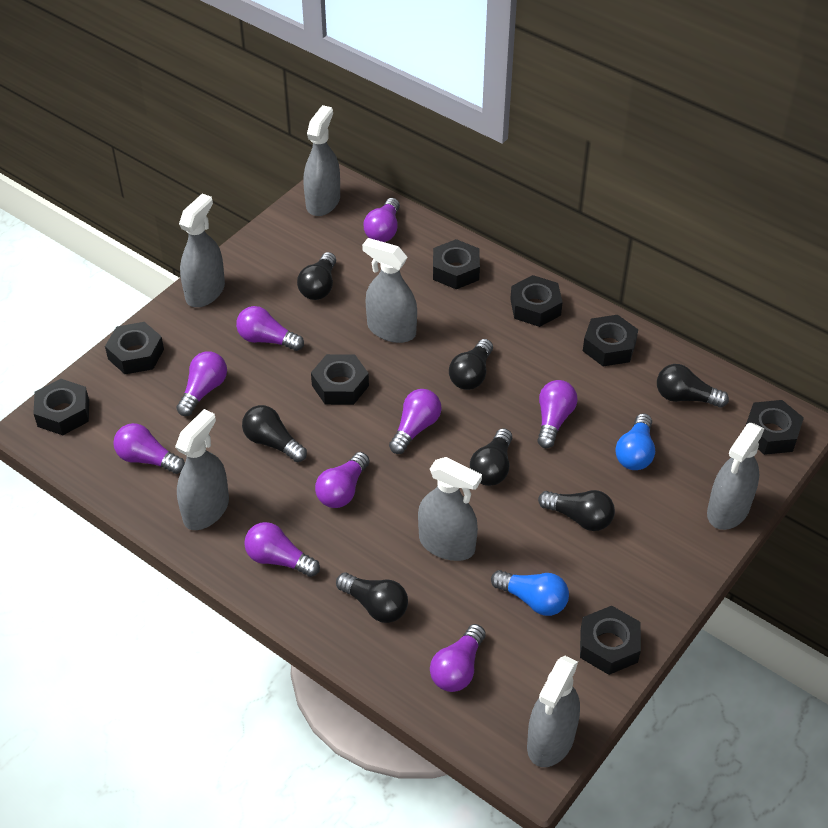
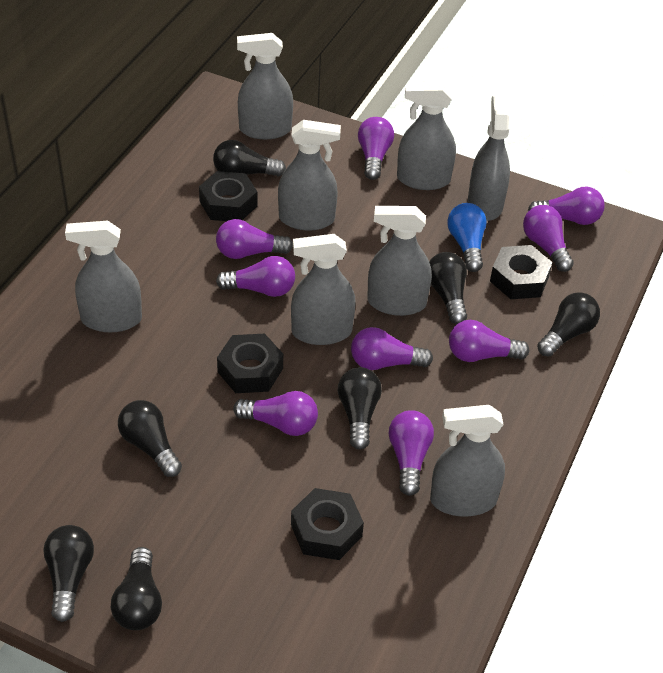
black nut: 8 -> 4
blue light bulb: 2 -> 1
grey spray bottle: 7 -> 8

